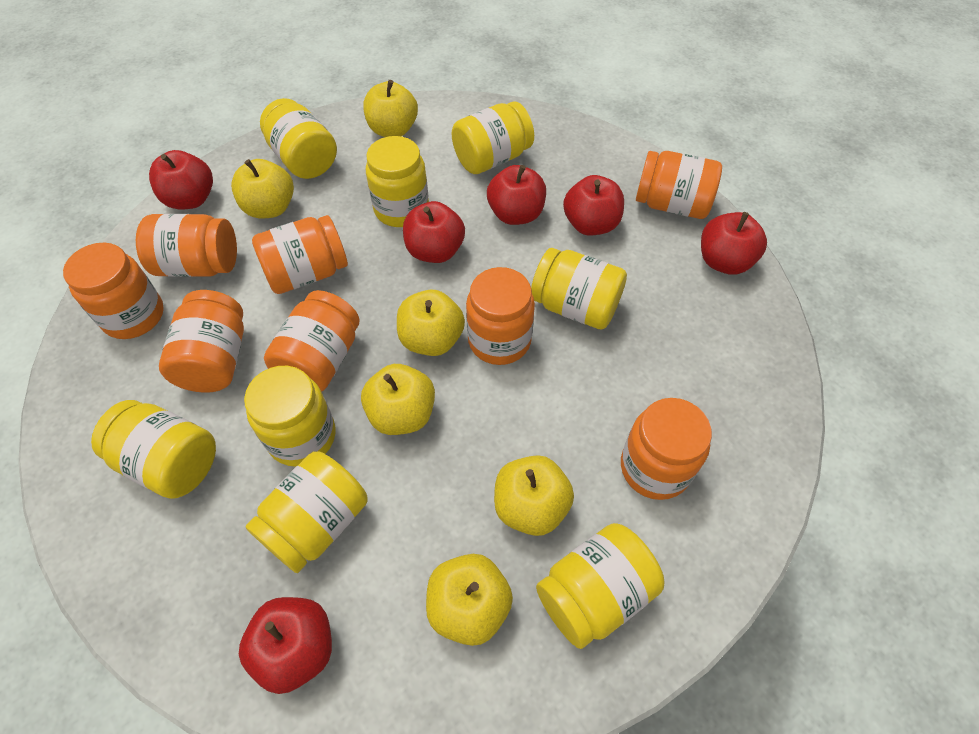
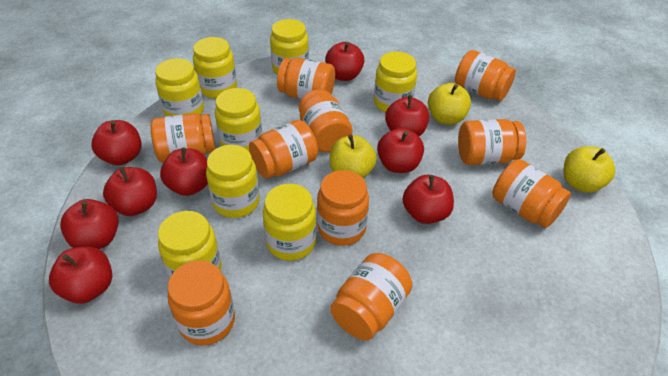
orange jar: 8 -> 10
red apple: 6 -> 9
yellow apple: 6 -> 3

